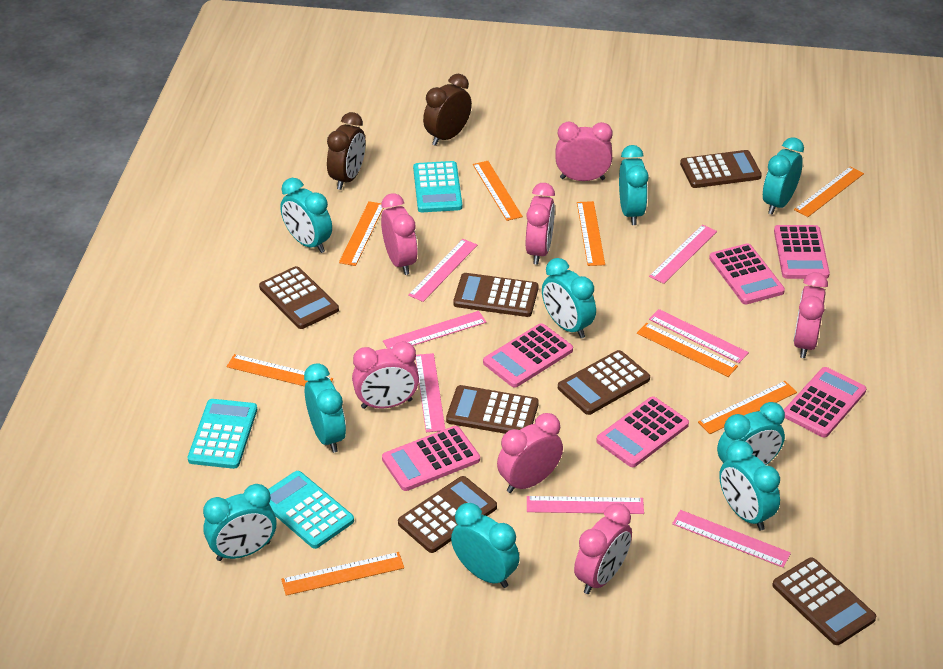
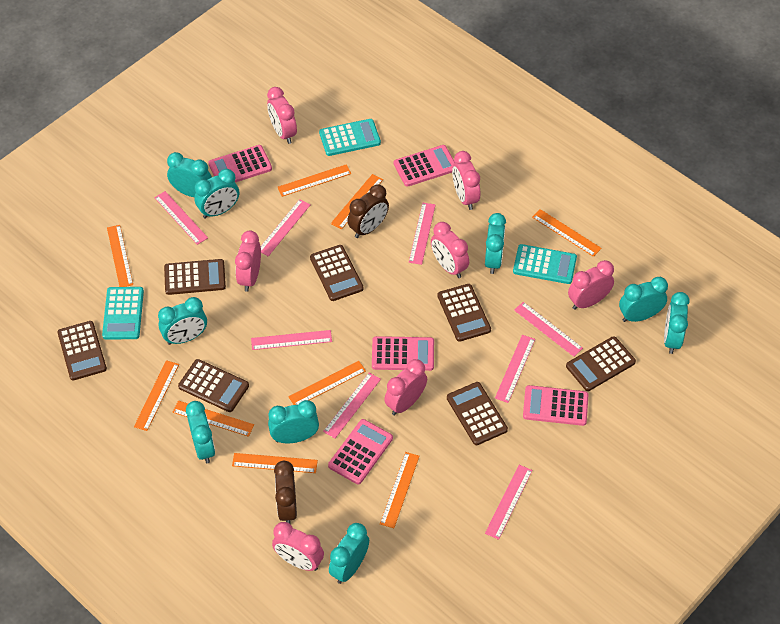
orange ruler: 8 -> 9
pink calculator: 6 -> 5
pink ruler: 7 -> 8

